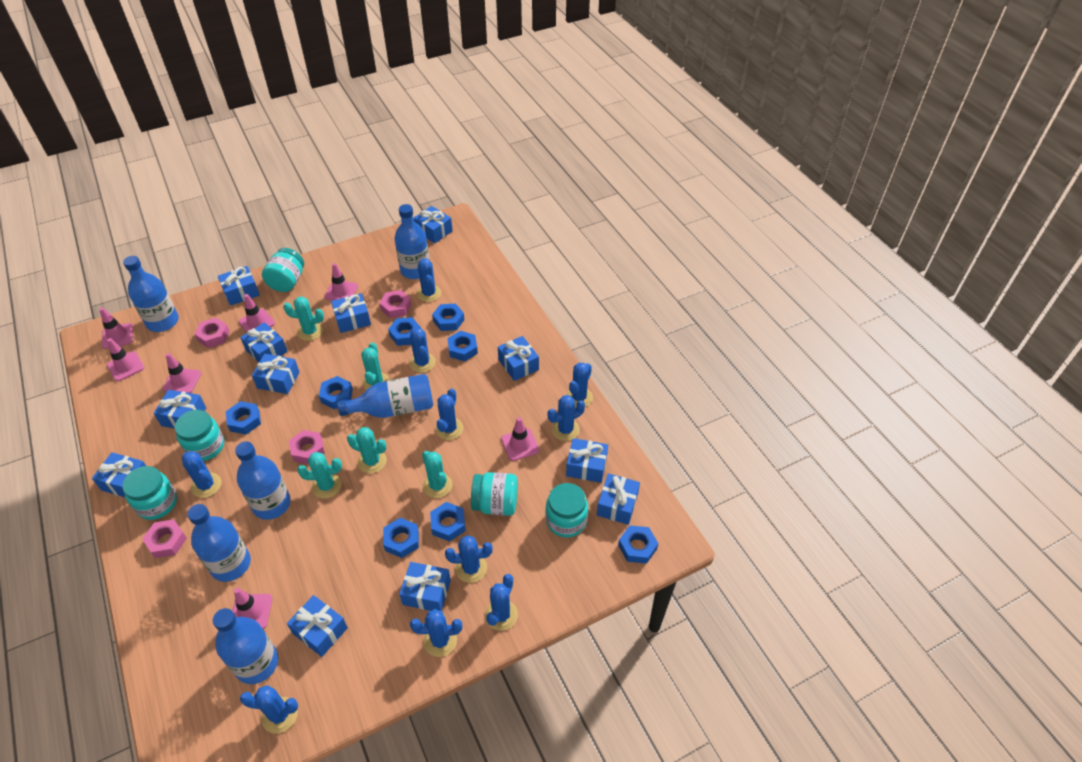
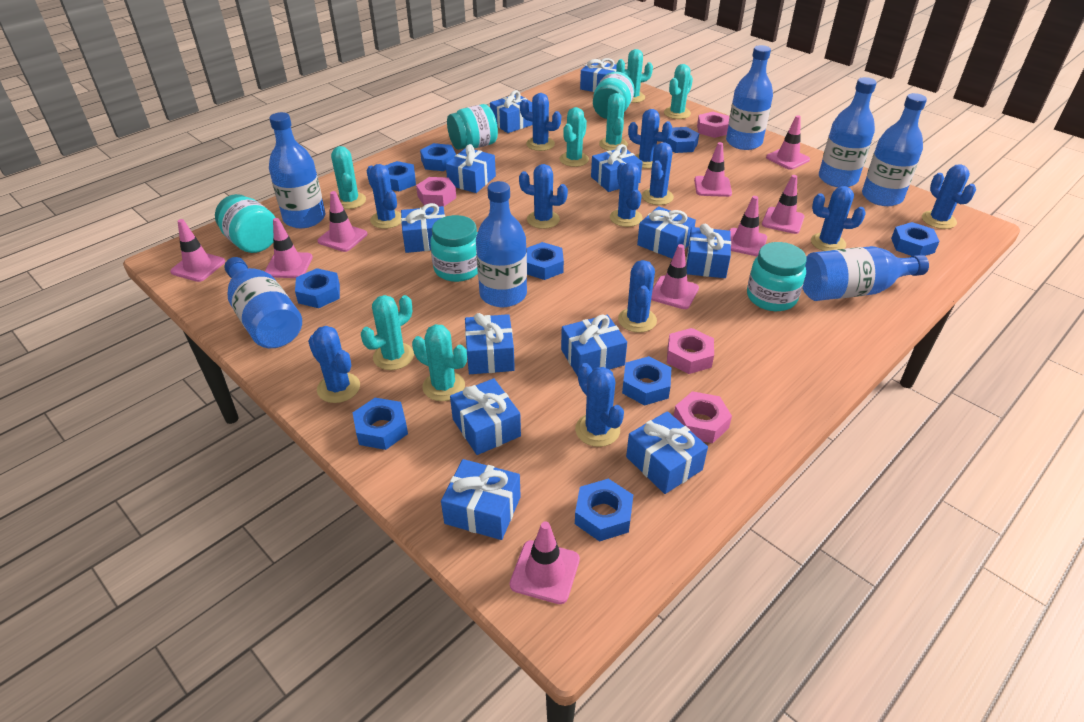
blue bottle: 6 -> 7
blue cactus: 10 -> 11
blue nut: 8 -> 9
pink traffic cone: 7 -> 9
turquoise cactus: 5 -> 7

